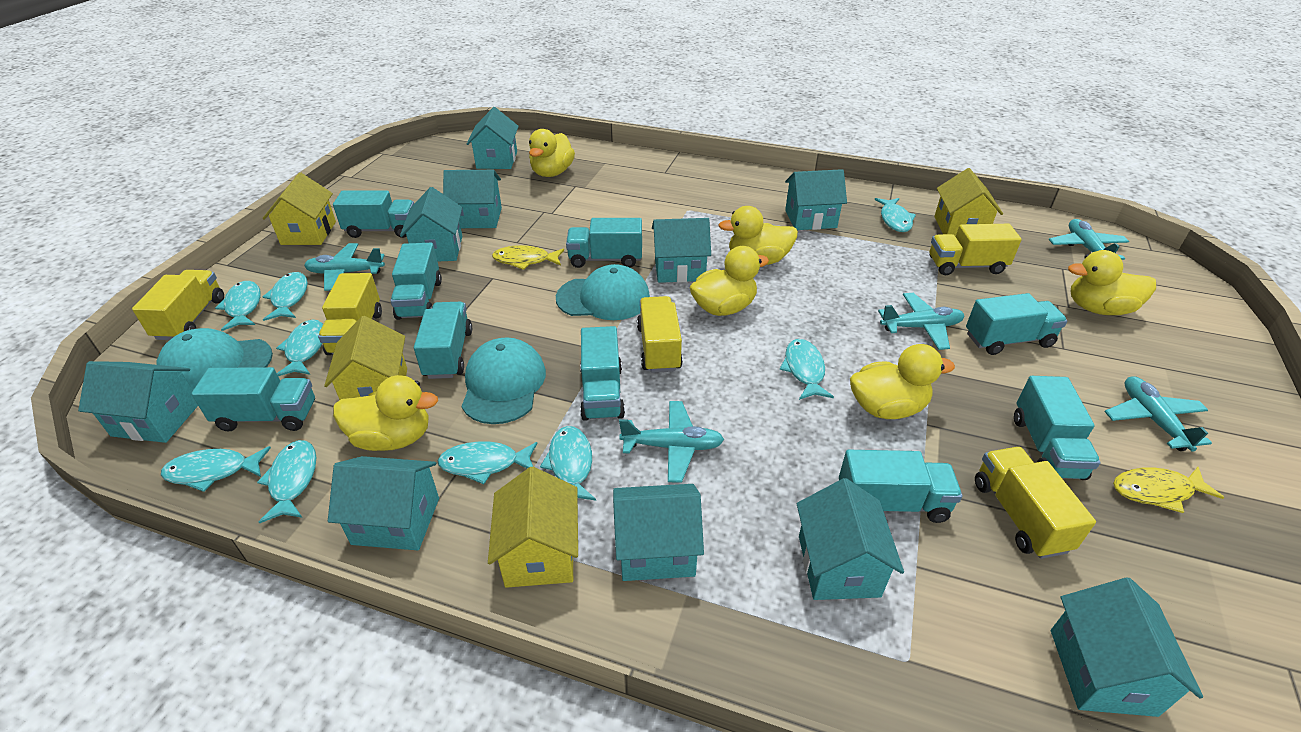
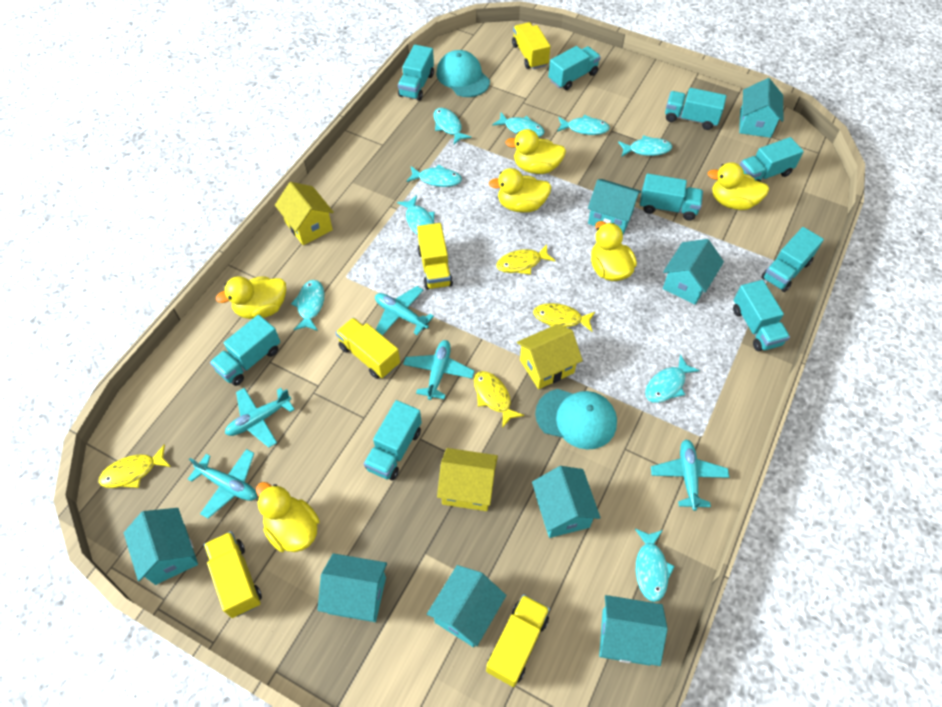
turquoise cap: 3 -> 2
turquoise house: 10 -> 8
yellow fish: 2 -> 4
yellow house: 4 -> 3

